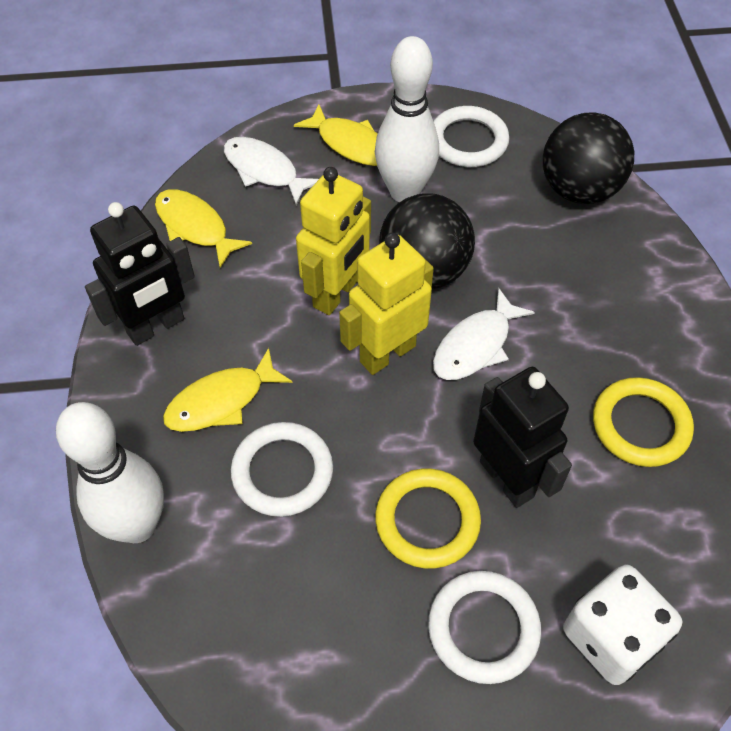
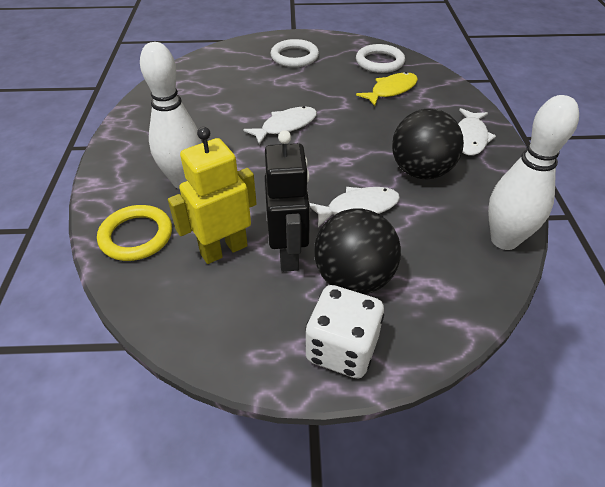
black robot: 2 -> 1
white fish: 2 -> 3
white ring: 3 -> 2
yellow fish: 3 -> 1
yellow ring: 2 -> 1
yellow robot: 2 -> 1

